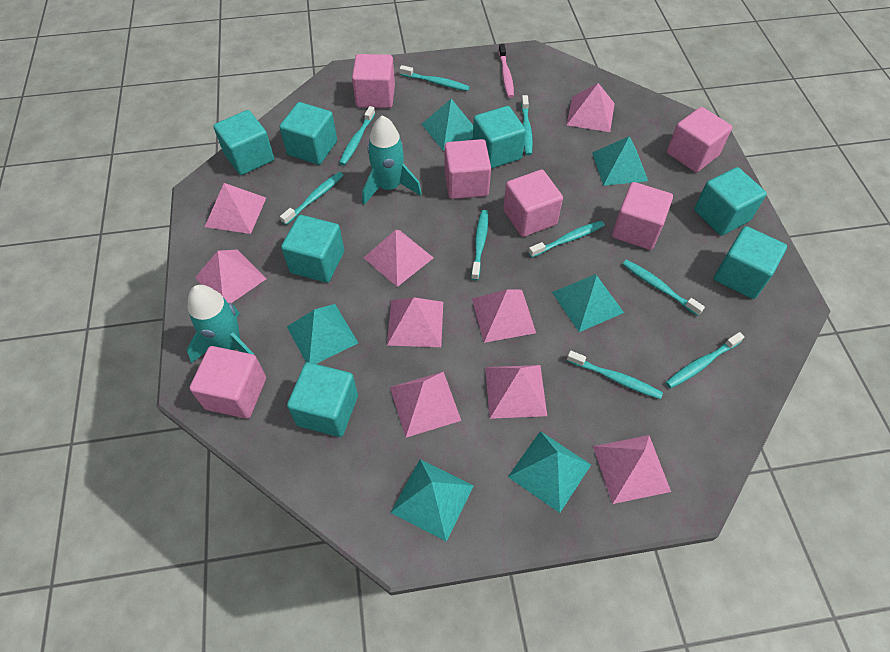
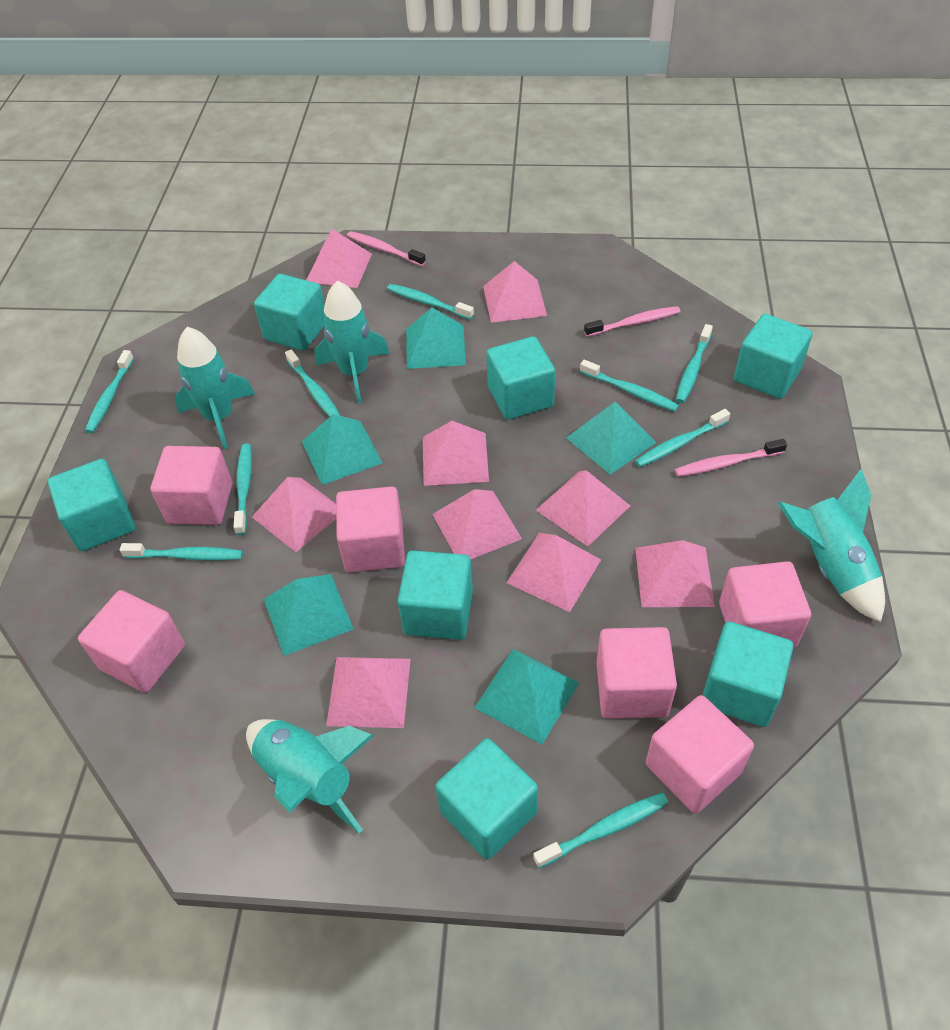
pink toothbrush: 1 -> 3
turquoise pyramid: 6 -> 5
turquoise rocket: 2 -> 4

